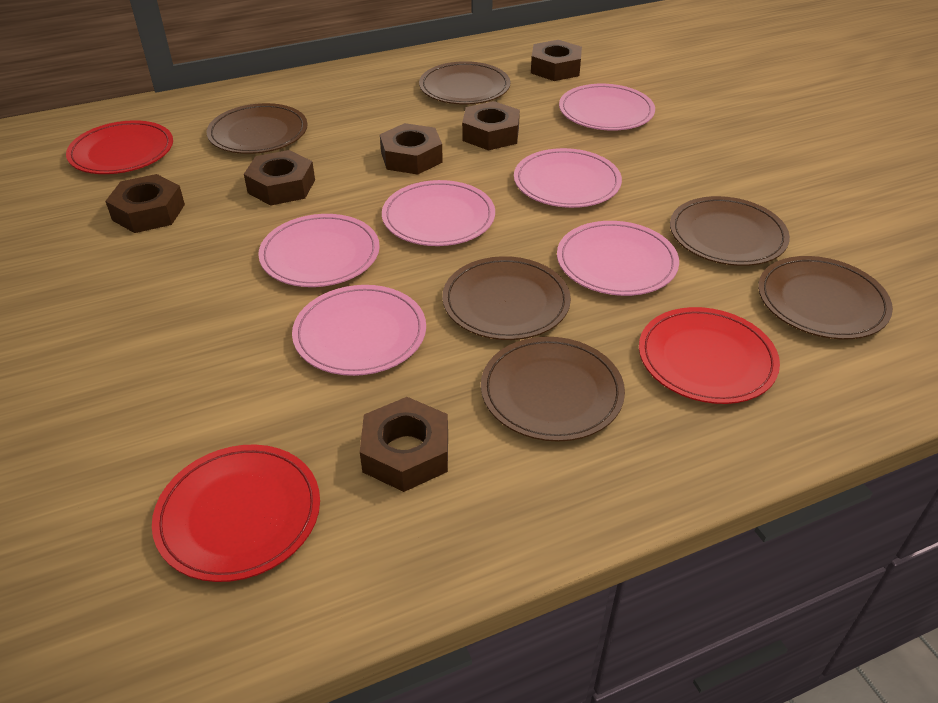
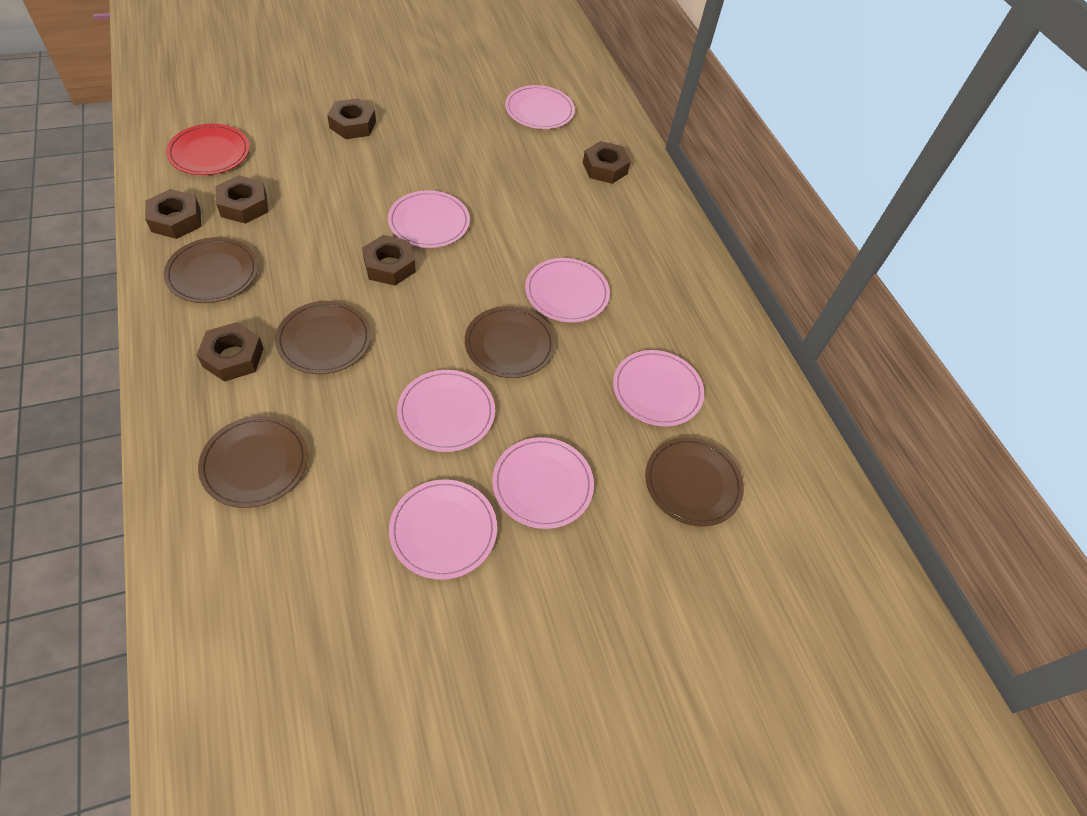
brown plate: 6 -> 5
pink plate: 6 -> 7
red plate: 3 -> 1

